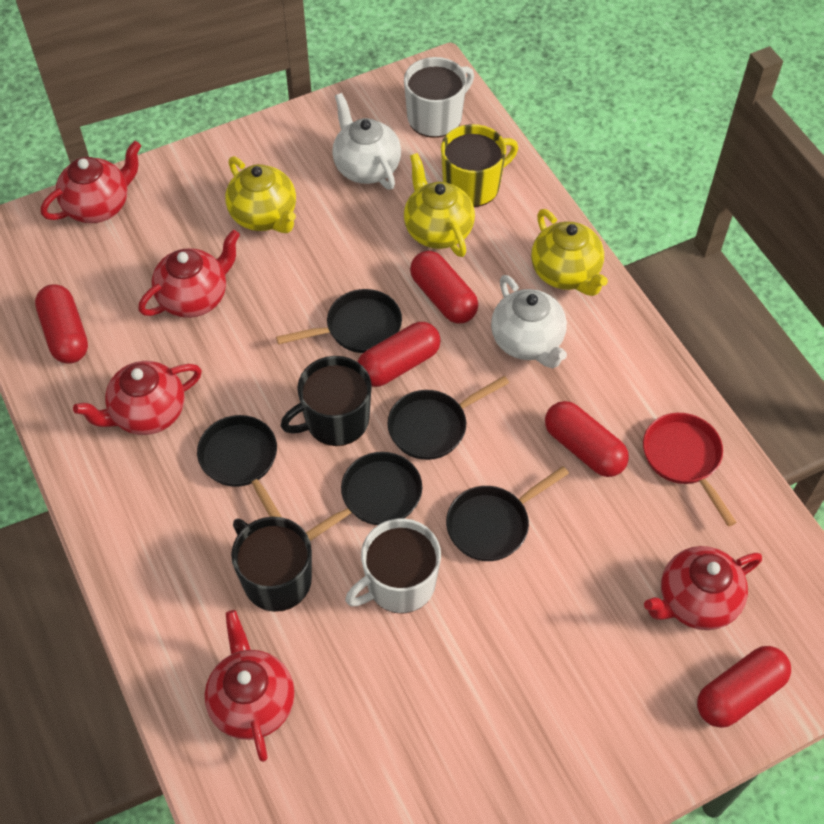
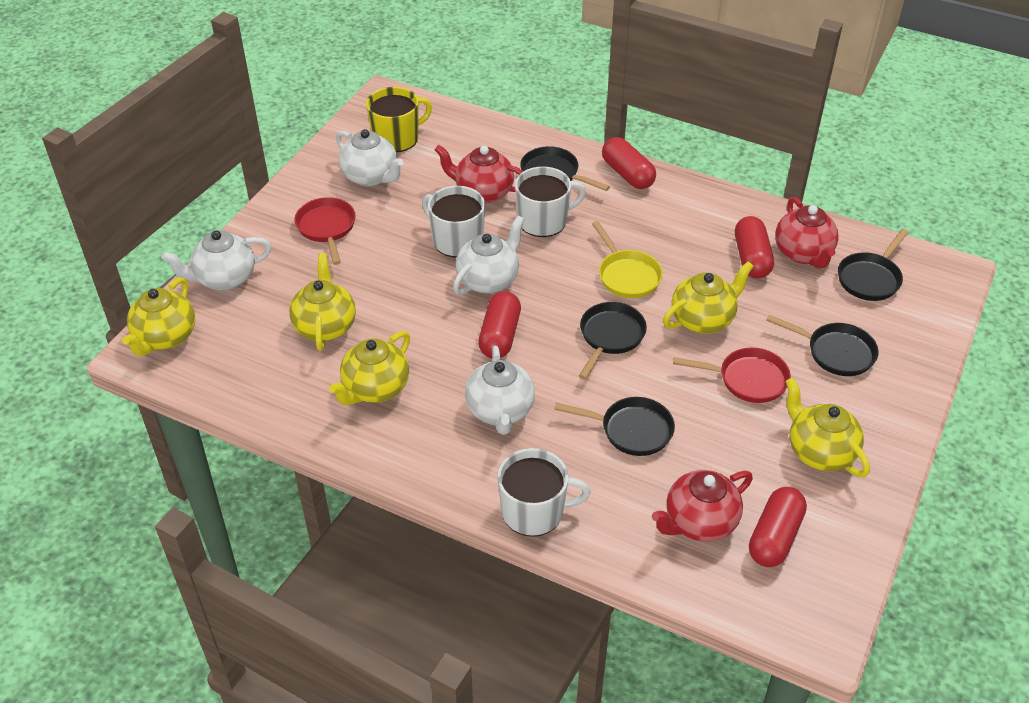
black mug: 2 -> 0
red capsule: 5 -> 4
red pan: 1 -> 2
red teapot: 5 -> 3
white mug: 2 -> 3
white teapot: 2 -> 4
yellow pan: 0 -> 1
yellow teapot: 3 -> 5

